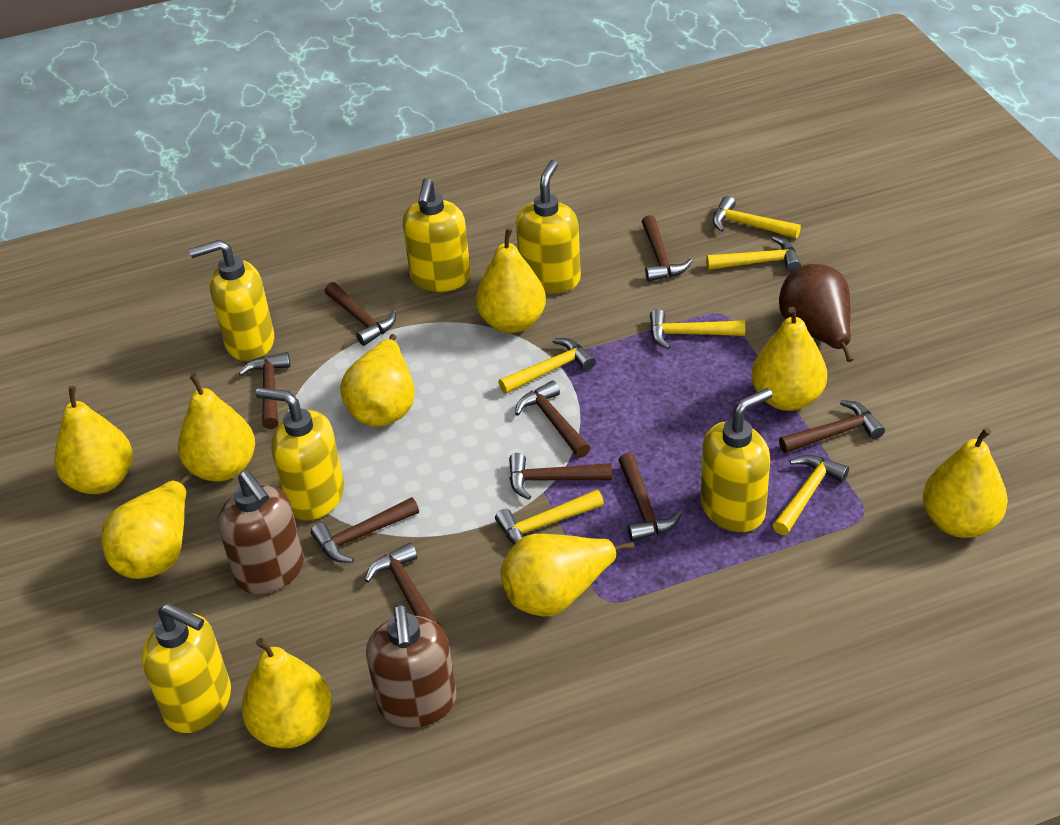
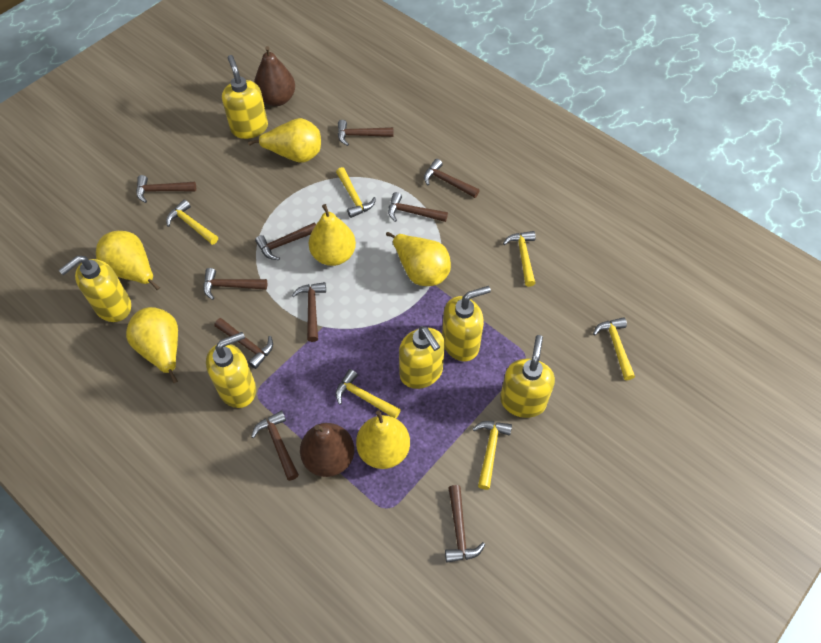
brown hammer: 9 -> 10
brown pear: 1 -> 2
brown soap dispenser: 2 -> 0
yellow pear: 9 -> 6

